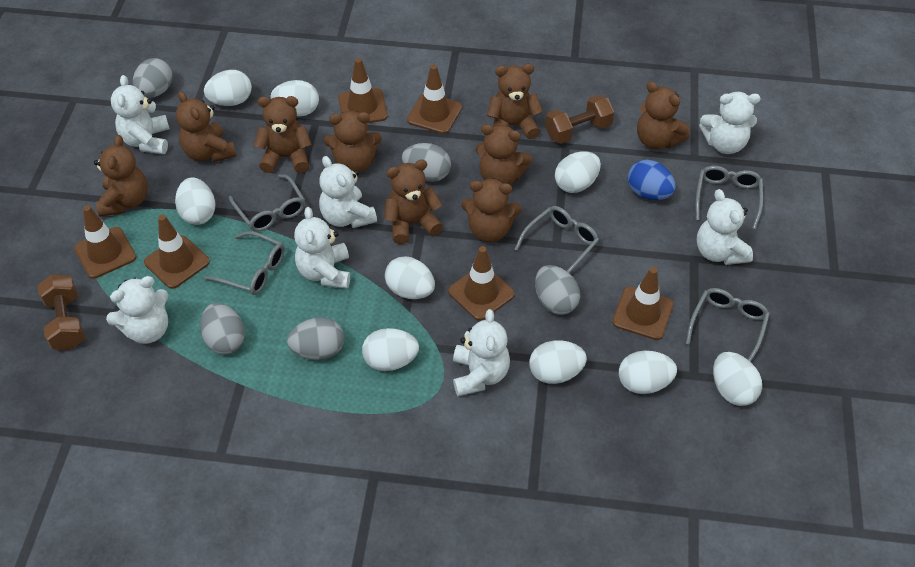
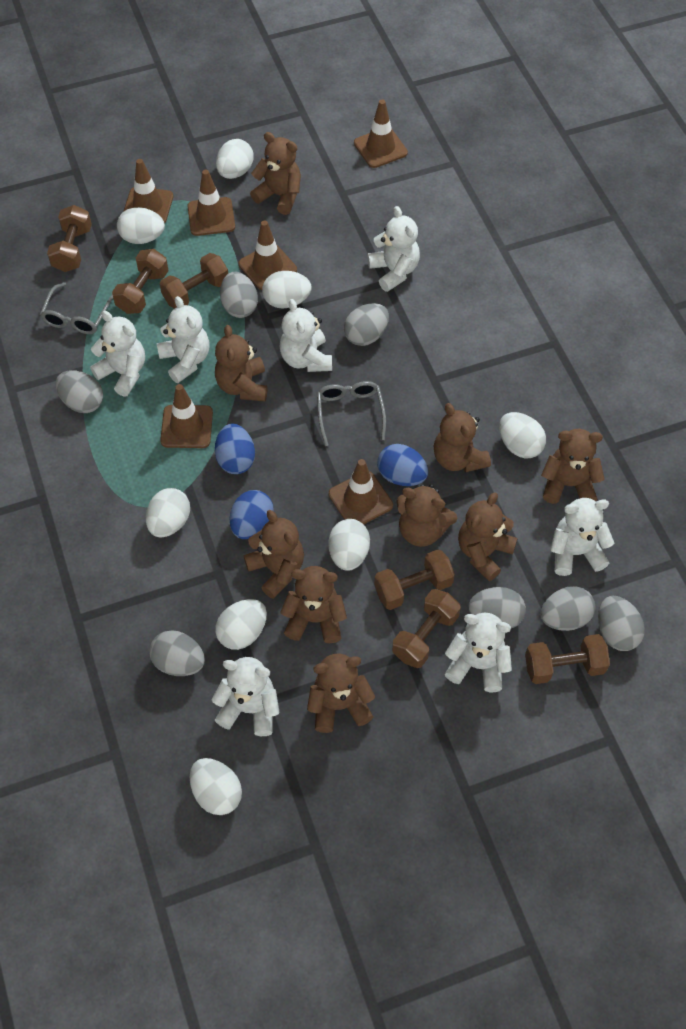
blue egg: 1 -> 3
brown dumbbell: 2 -> 6
grey egg: 5 -> 7
grey glasses: 5 -> 2
white egg: 9 -> 8

